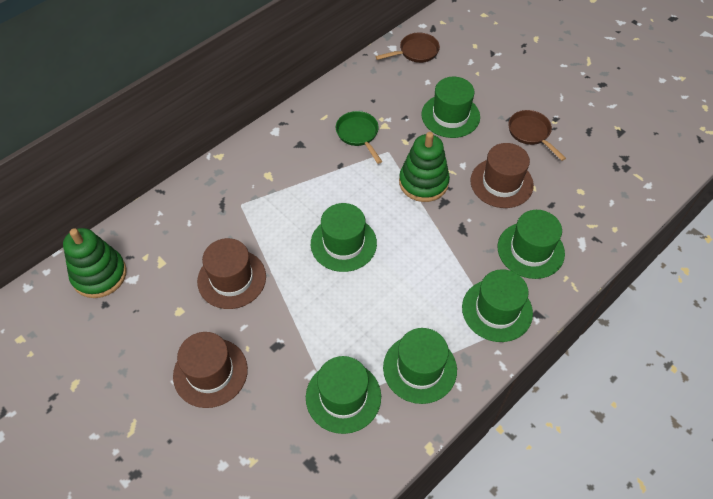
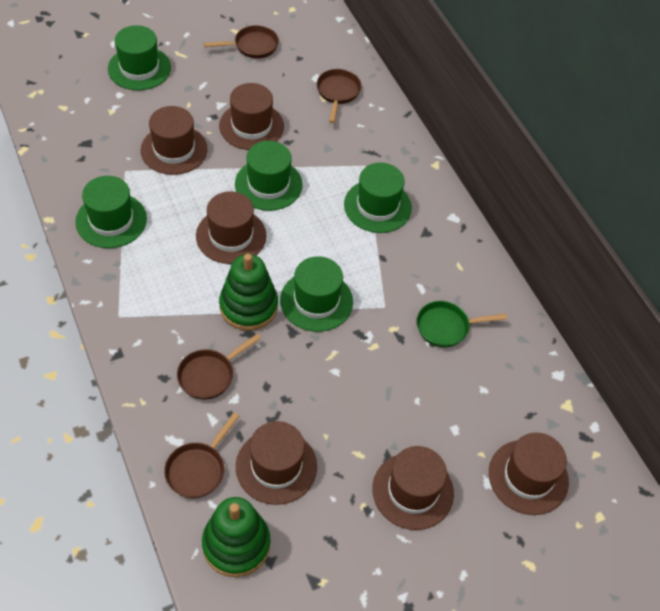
brown hat: 3 -> 6
brown pan: 2 -> 4
green hat: 6 -> 5

